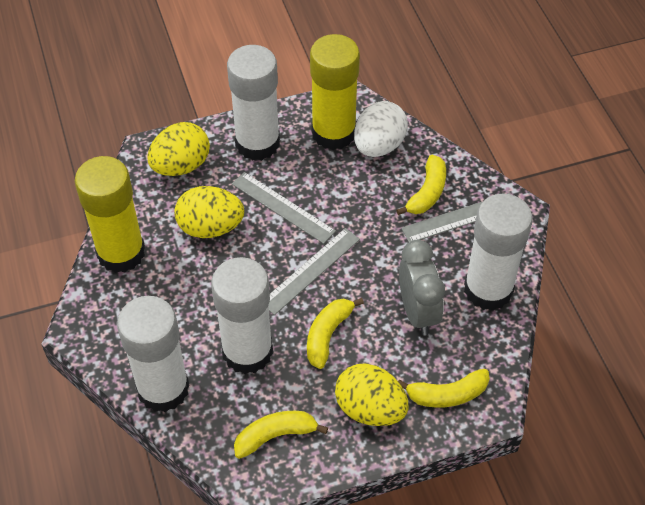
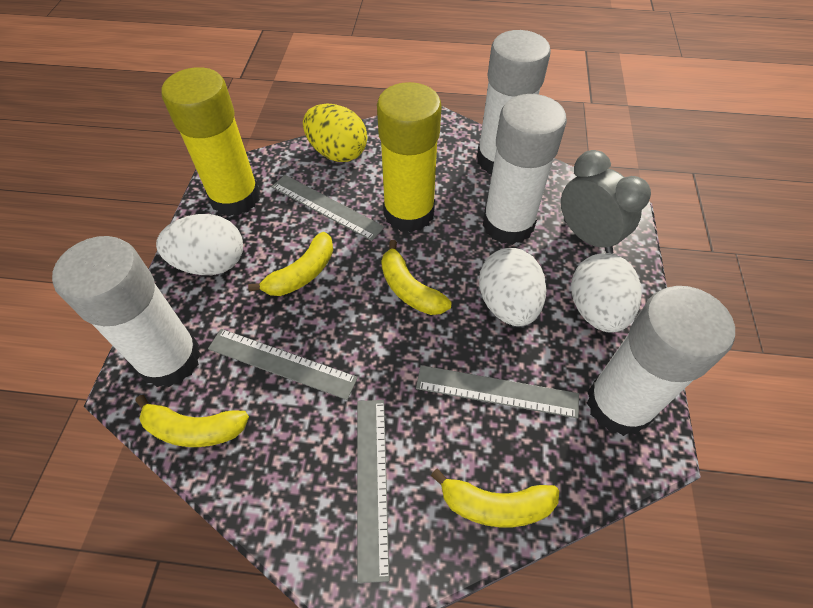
grey ruler: 3 -> 4
white egg: 1 -> 3
yellow egg: 3 -> 1

